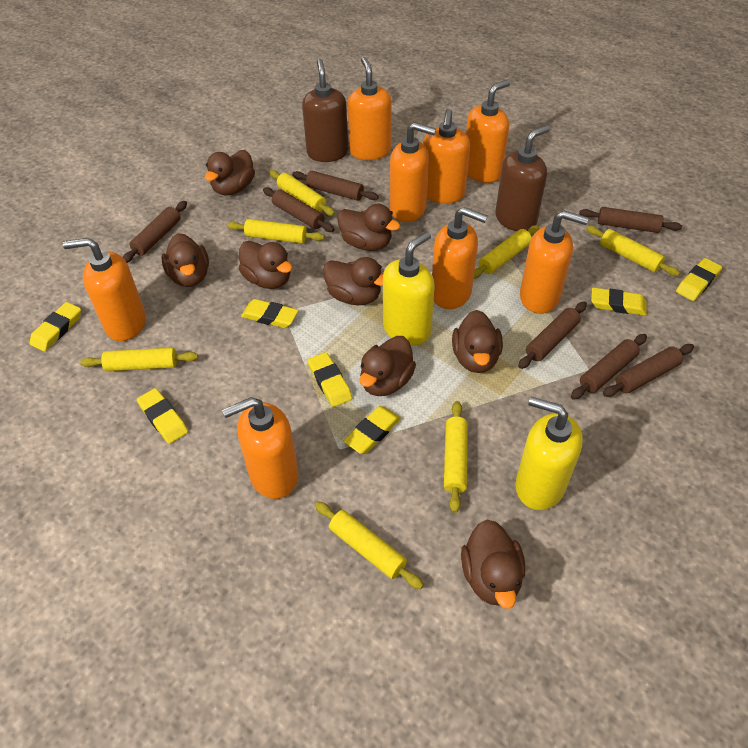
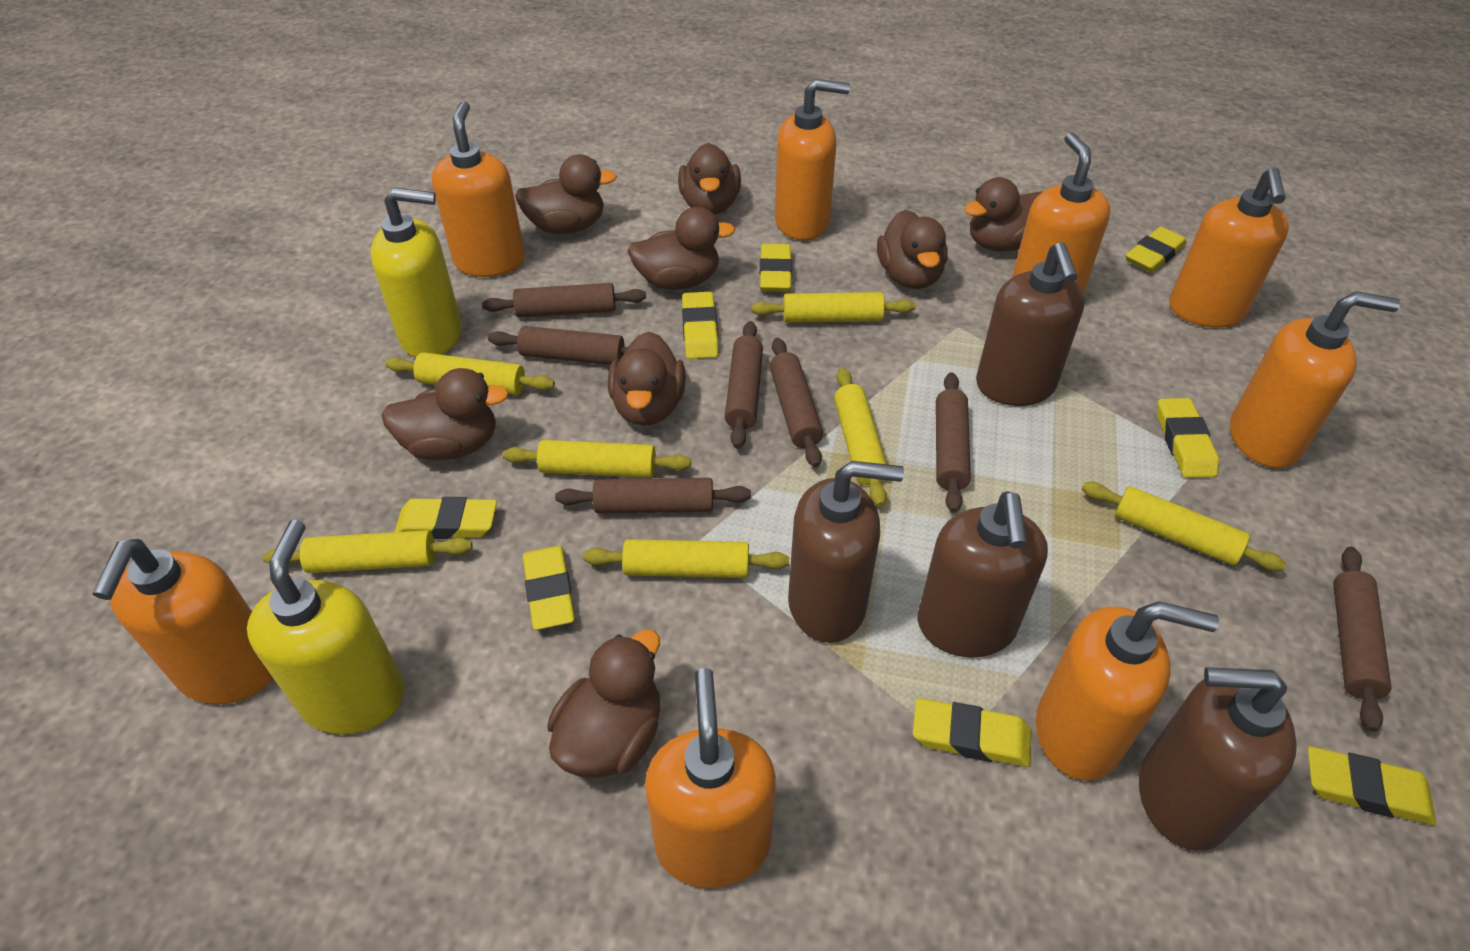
brown soap dispenser: 2 -> 4
yellow eraser: 7 -> 8

